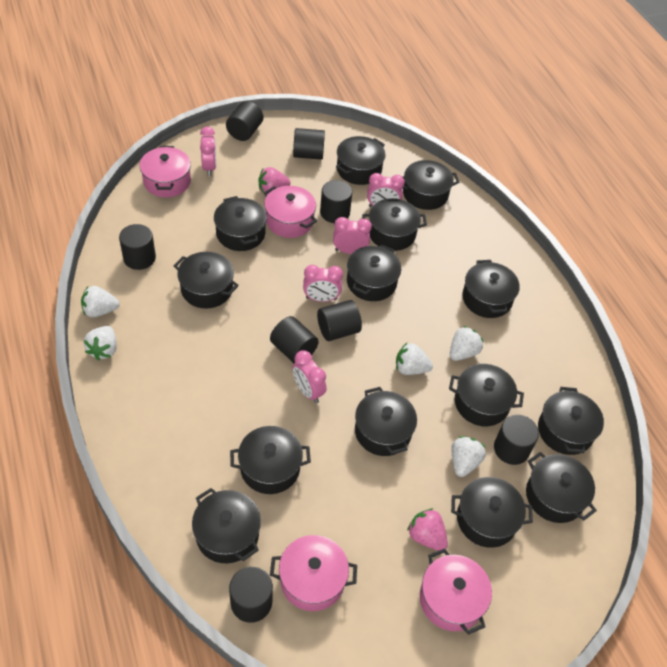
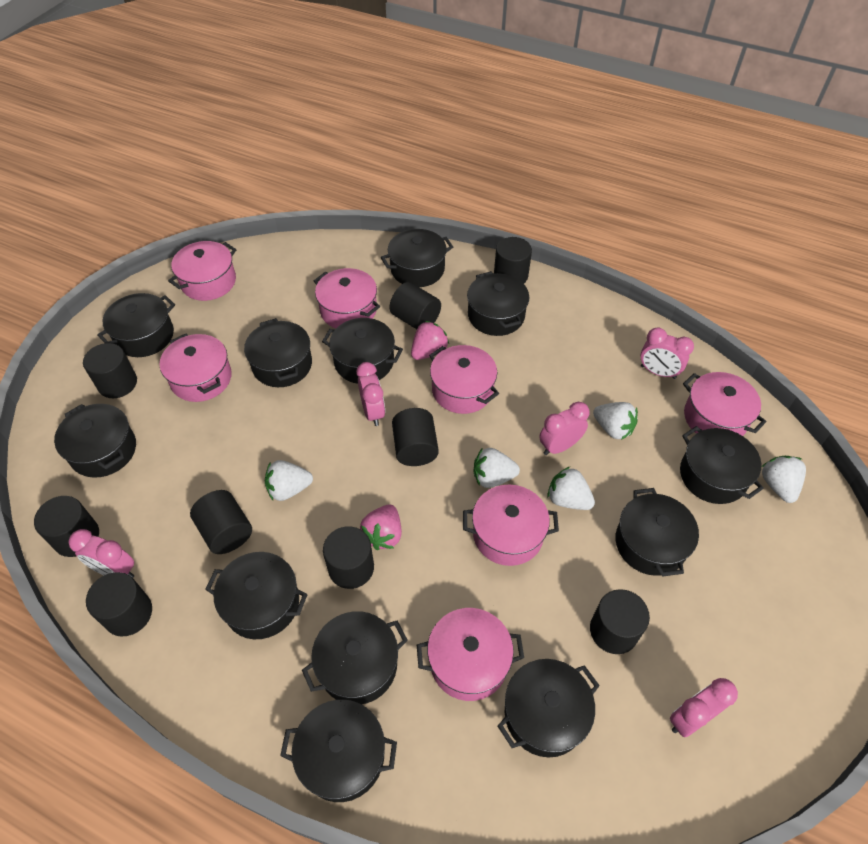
black cylinder: 8 -> 9
black pot: 14 -> 12
pink pot: 4 -> 7

